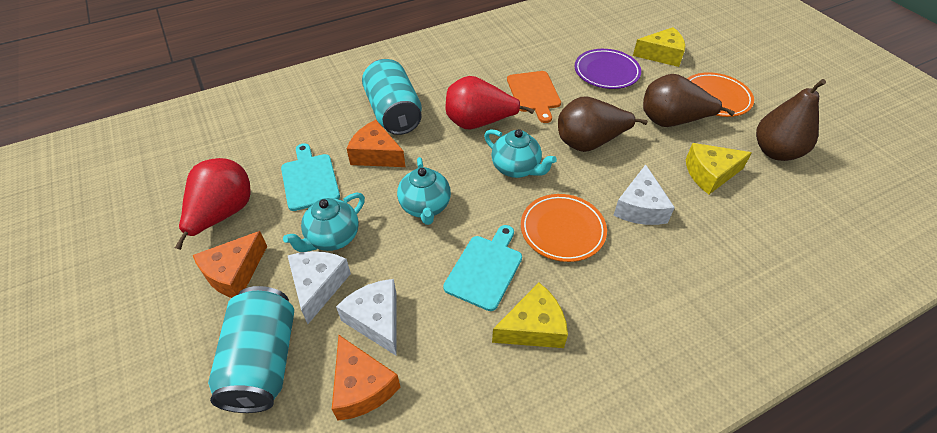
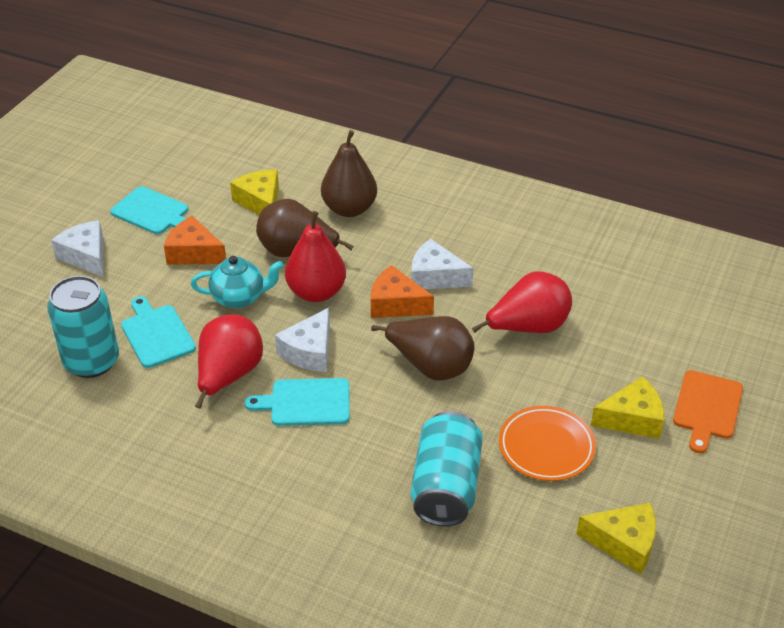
orange cheese: 3 -> 2
orange plate: 2 -> 1
purple plate: 1 -> 0
red pear: 2 -> 3
turquoise cutting board: 2 -> 3
turquoise teapot: 3 -> 1

